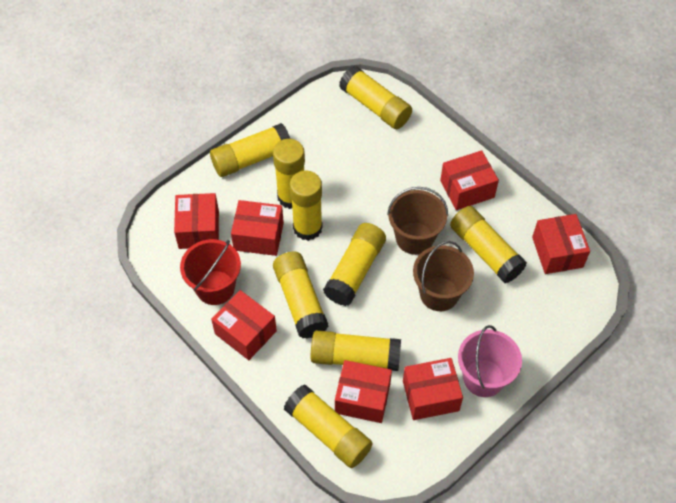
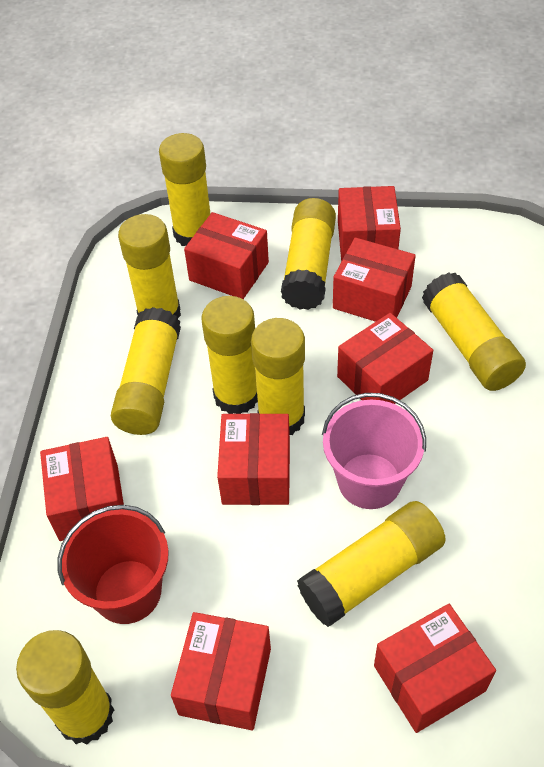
brown bucket: 2 -> 0
red box: 7 -> 8

